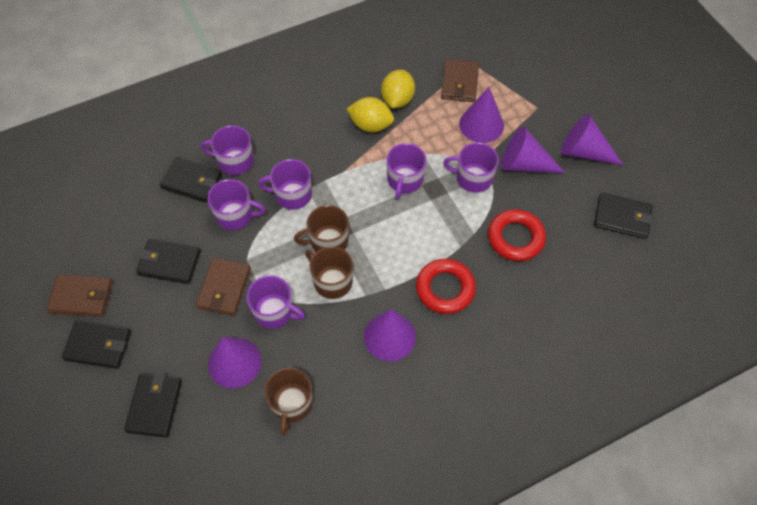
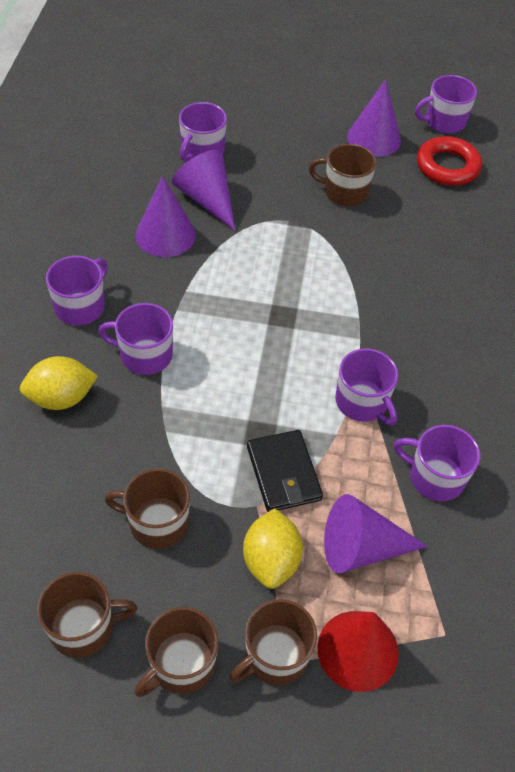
black wallet: 5 -> 1
brown mug: 3 -> 5
brown wallet: 3 -> 0
purple cone: 5 -> 4
red cone: 0 -> 1
red ring: 2 -> 1

